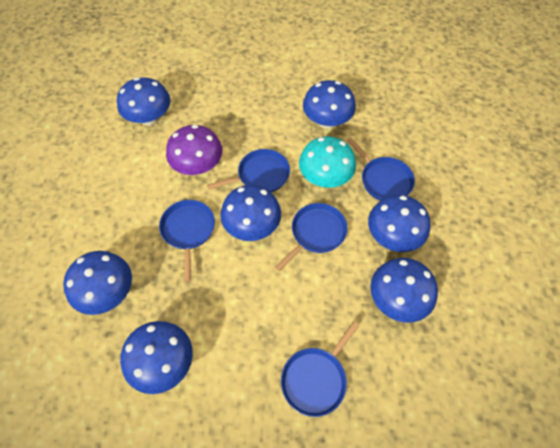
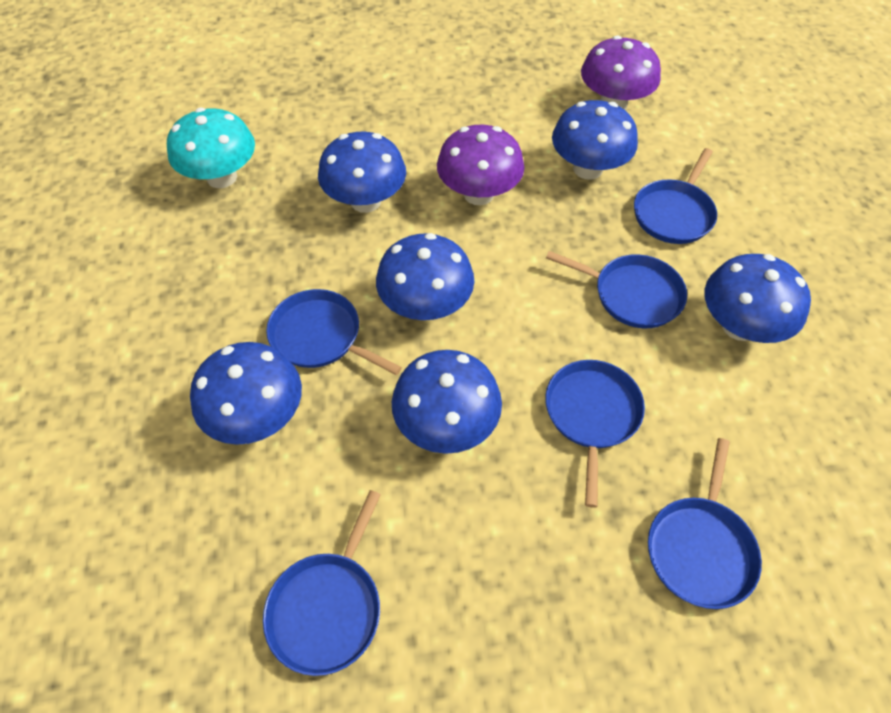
blue mushroom: 7 -> 6
blue pan: 5 -> 6
purple mushroom: 1 -> 2

